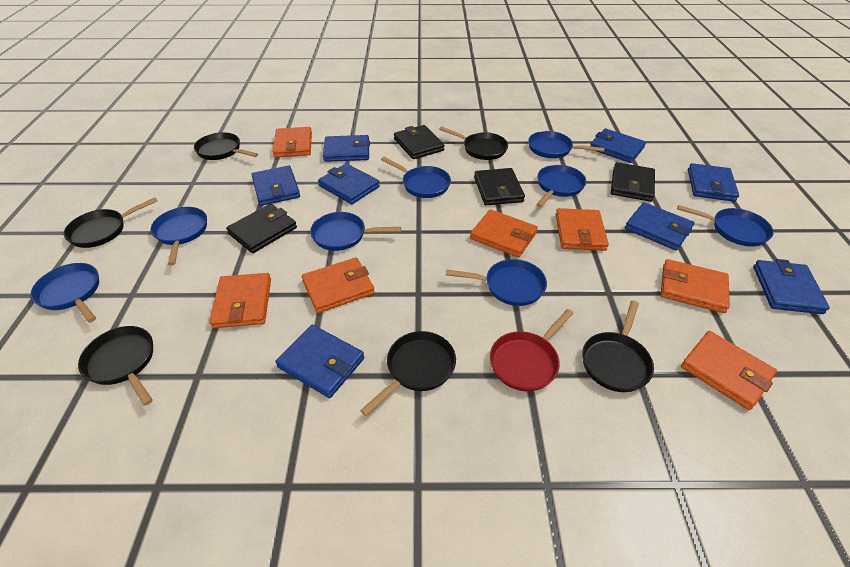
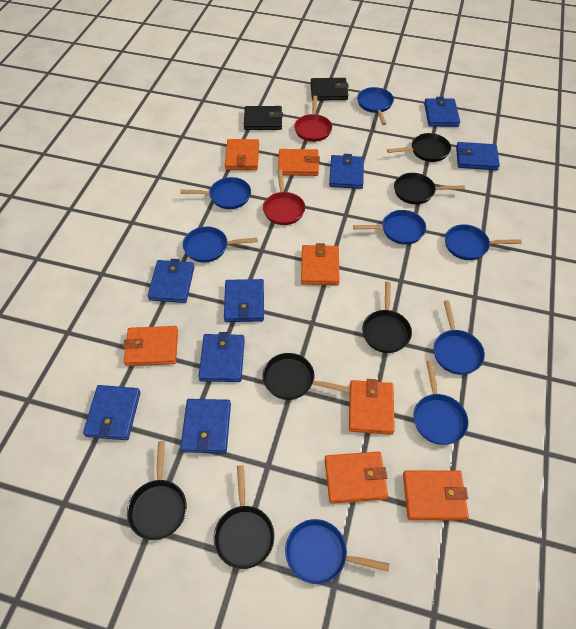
black wallet: 4 -> 2
red pan: 1 -> 2

